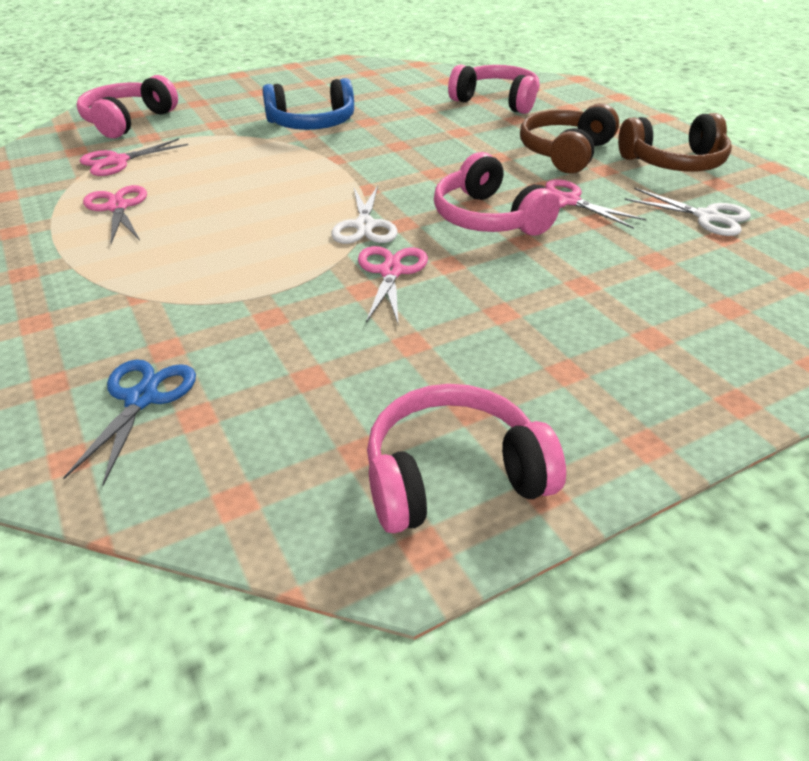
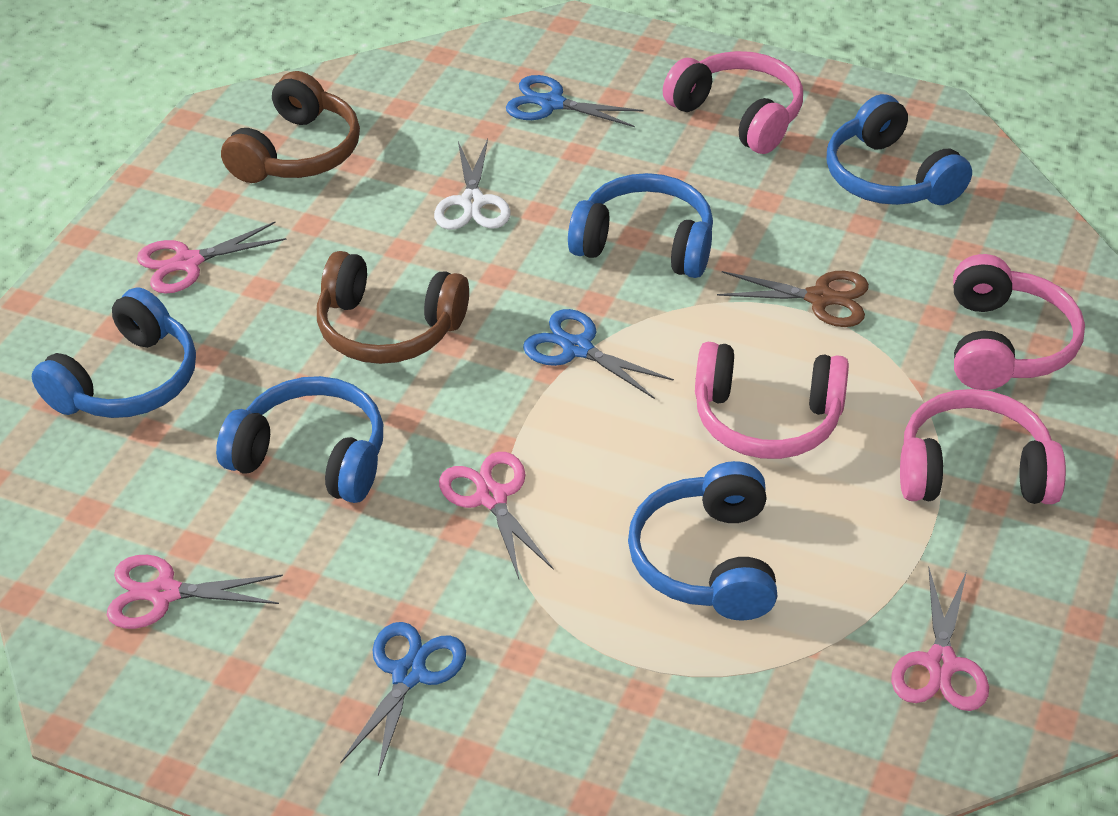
blue headphones: 1 -> 5
blue scissors: 1 -> 3
brown scissors: 0 -> 1
white scissors: 2 -> 1

